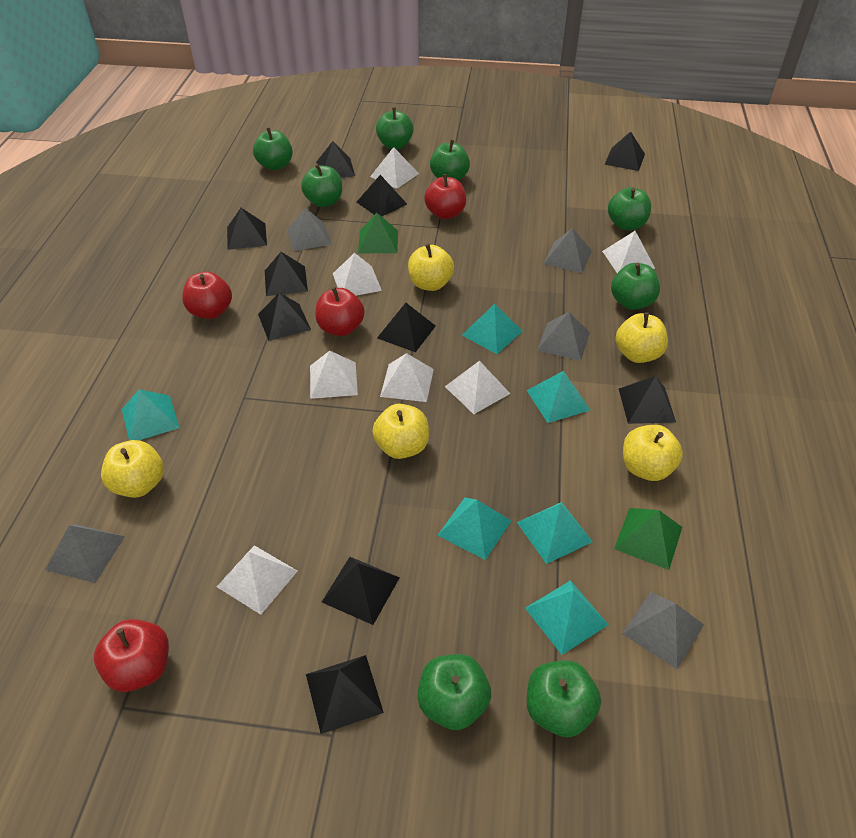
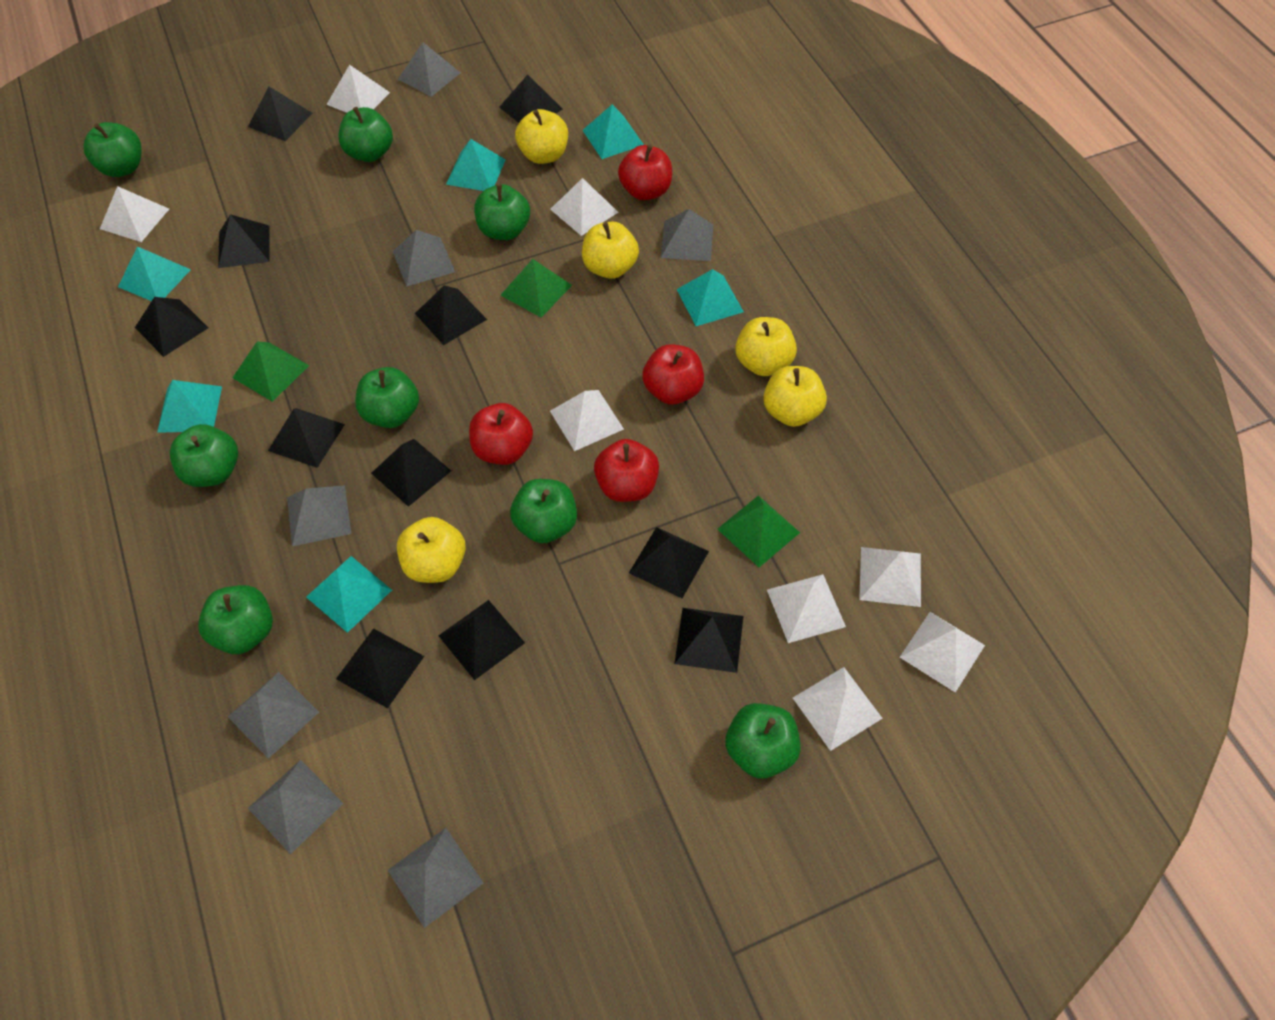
black pyramid: 10 -> 11
green pyramid: 2 -> 3
grey pyramid: 5 -> 7
white pyramid: 7 -> 8

